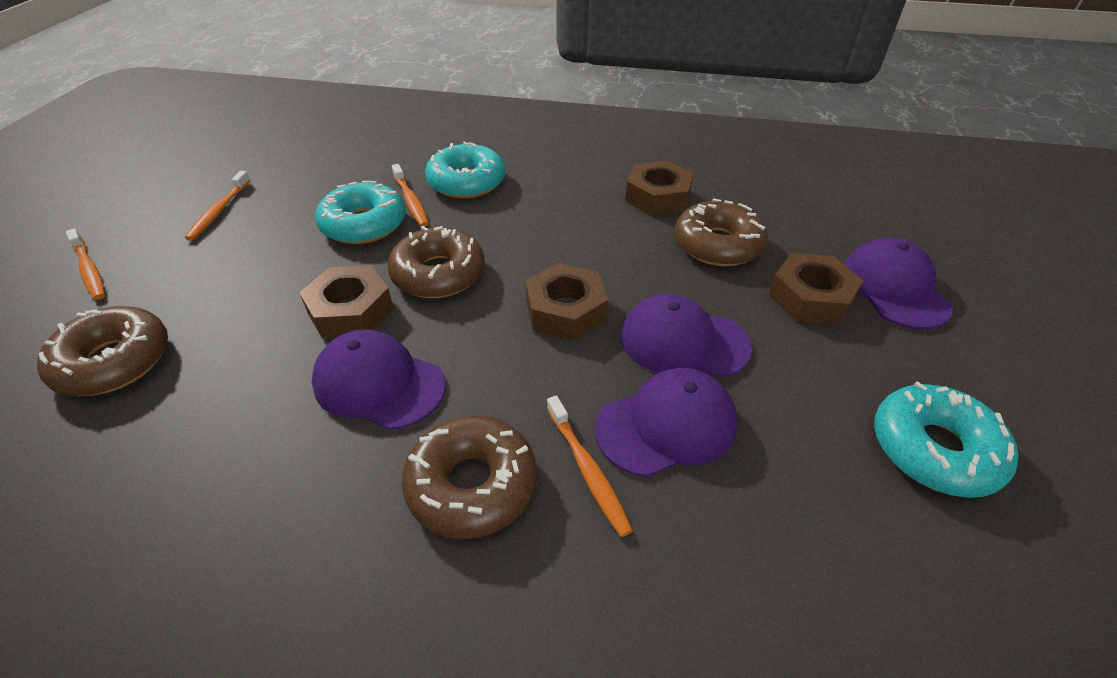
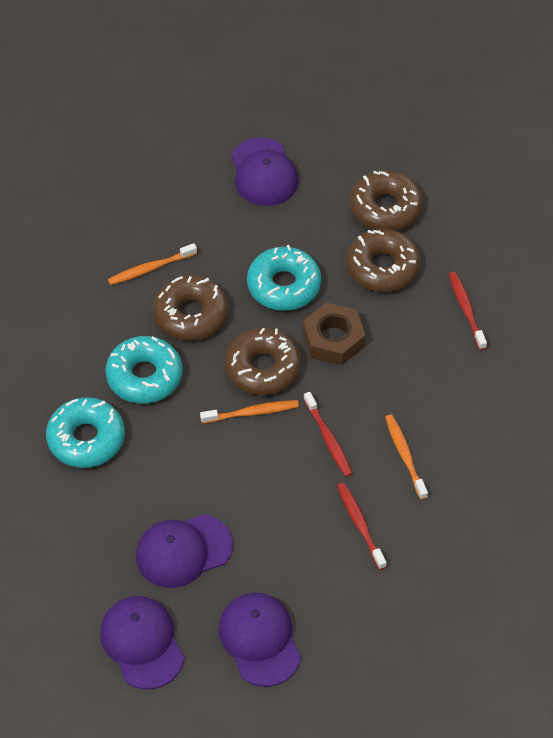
brown nut: 4 -> 1
orange toothbrush: 4 -> 3
red toothbrush: 0 -> 3

